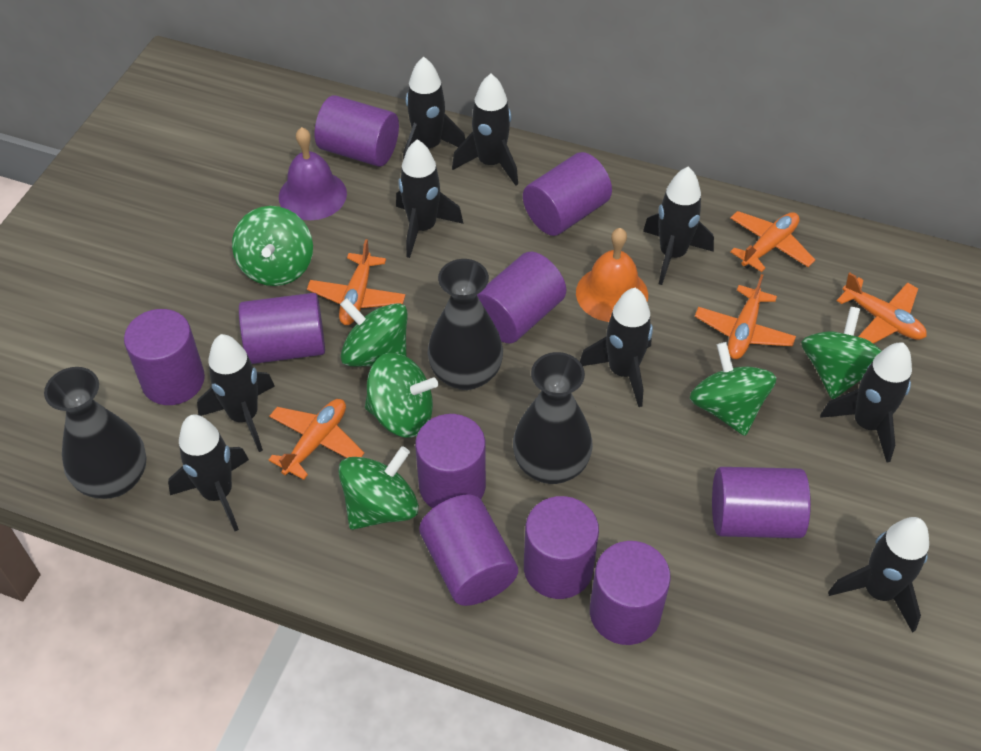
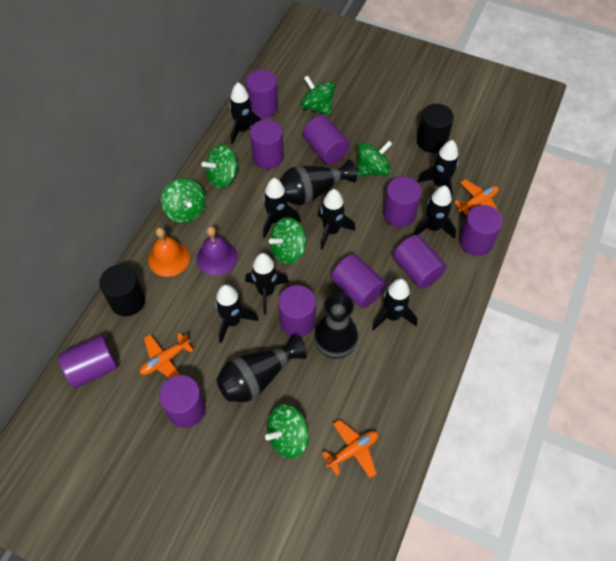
black cylinder: 0 -> 2
black rocket: 9 -> 8
orange plane: 5 -> 3

